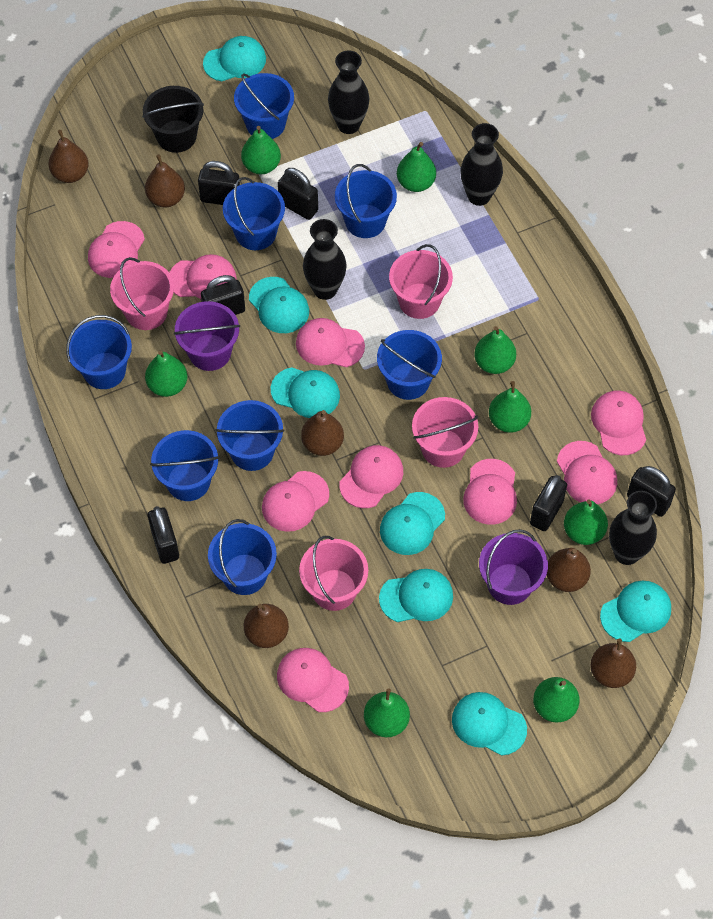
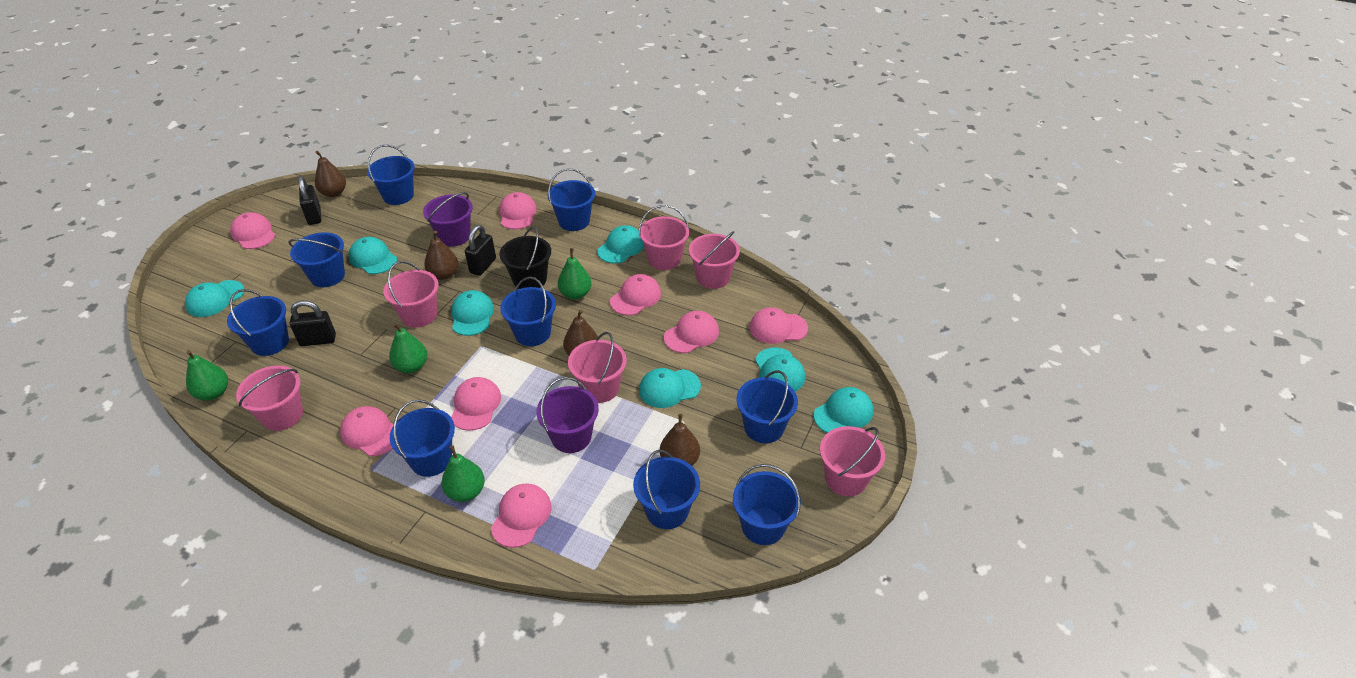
black padlock: 6 -> 3
black vase: 4 -> 0
blue bucket: 8 -> 9
brown pear: 6 -> 4
green pear: 8 -> 4
pink bucket: 4 -> 6
pink cap: 9 -> 8

